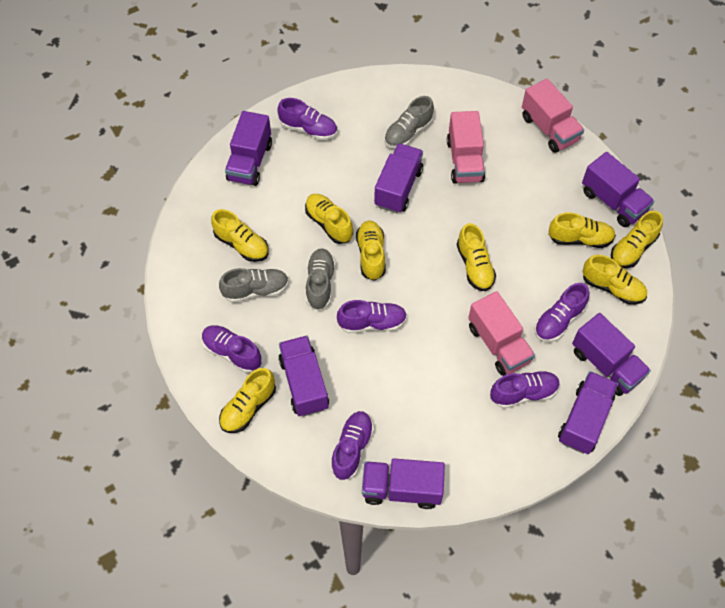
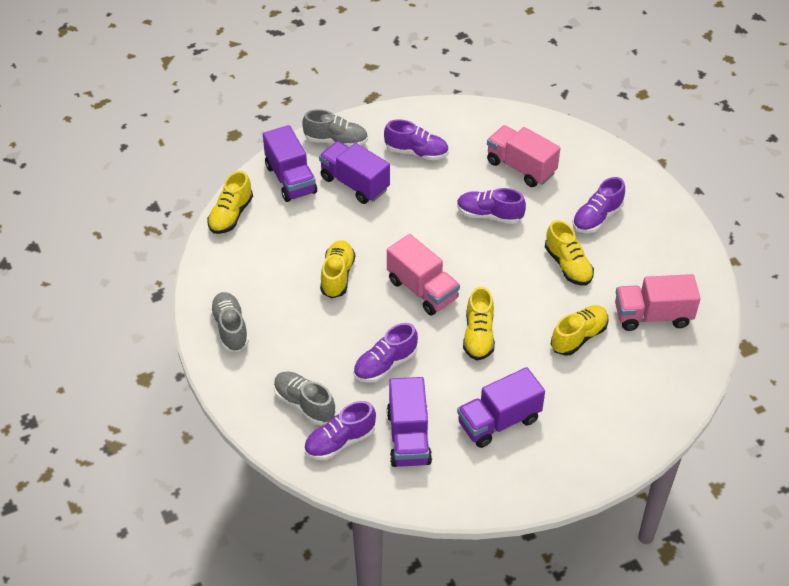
purple shoe: 6 -> 5
purple truck: 7 -> 4
yellow shoe: 8 -> 5

